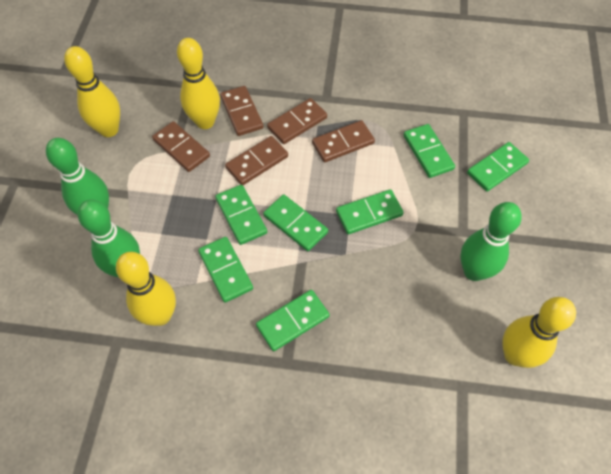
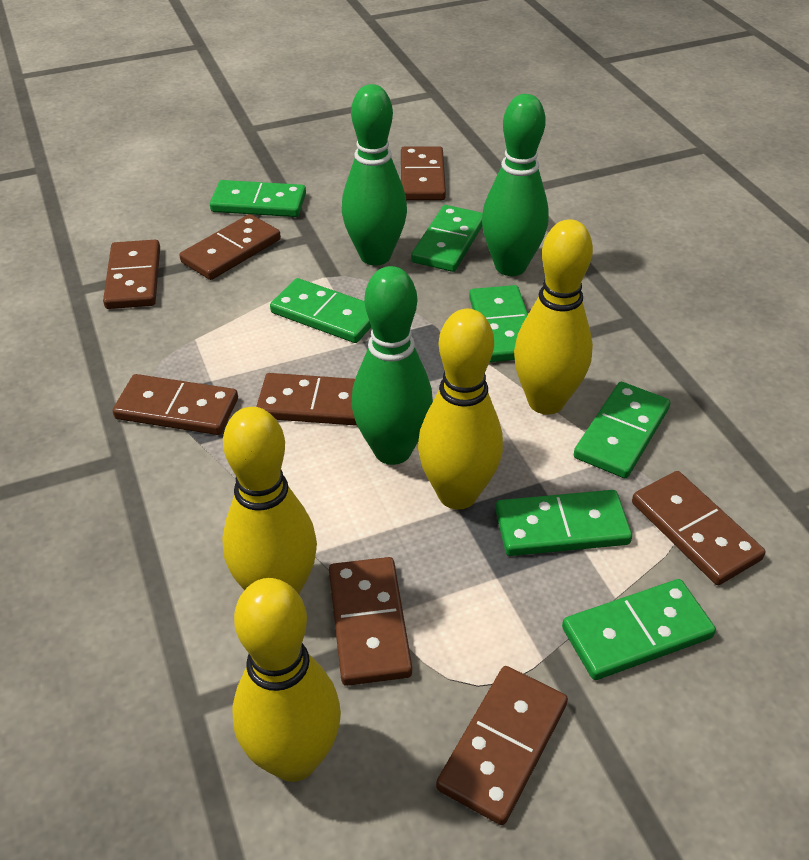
brown domino: 5 -> 8

